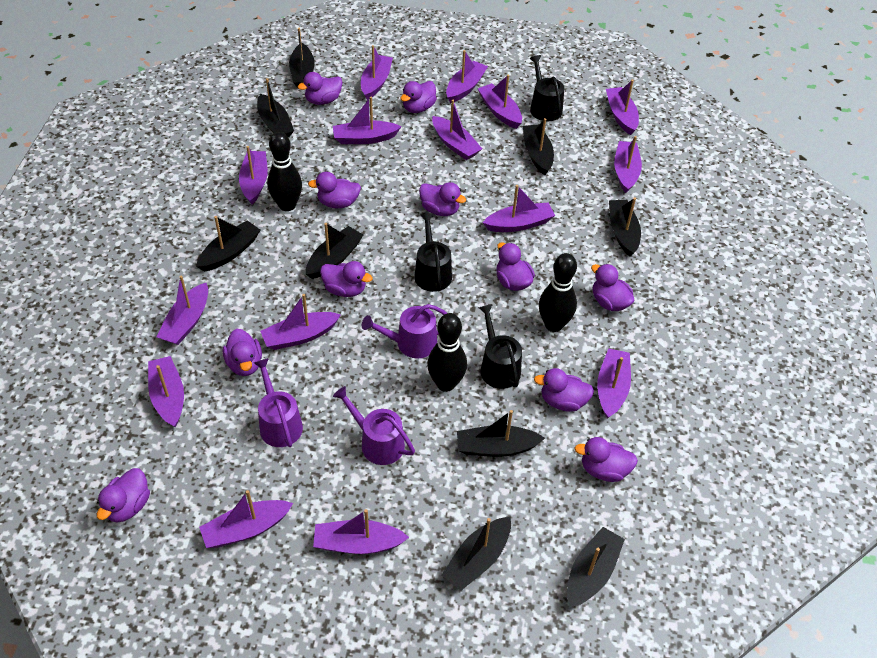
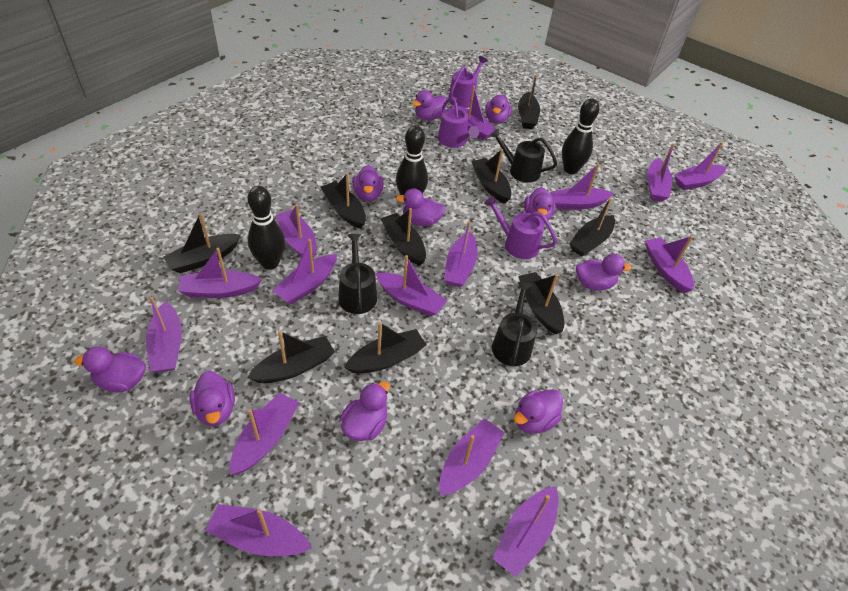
purple duck: 11 -> 10

